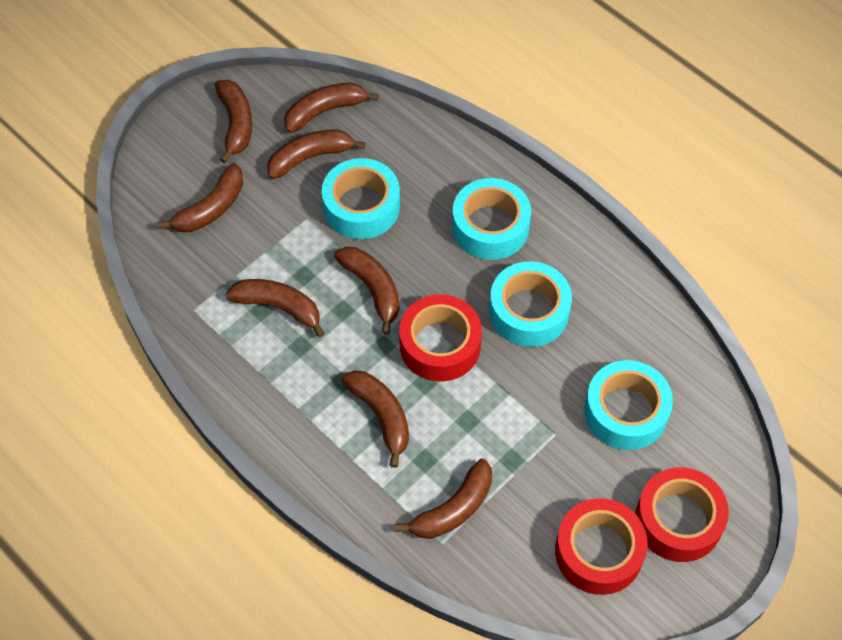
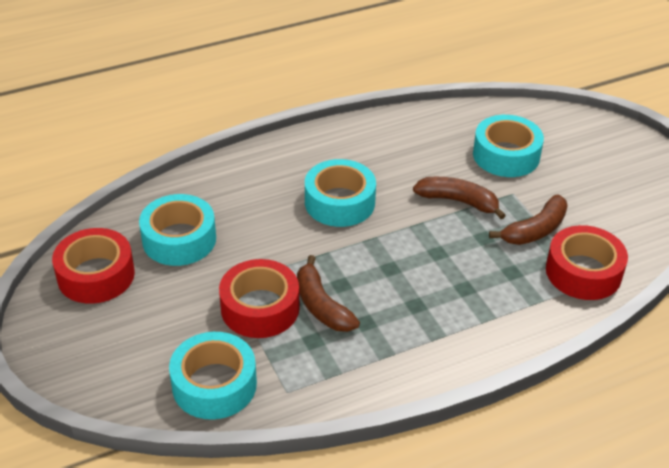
brown banana: 8 -> 3

